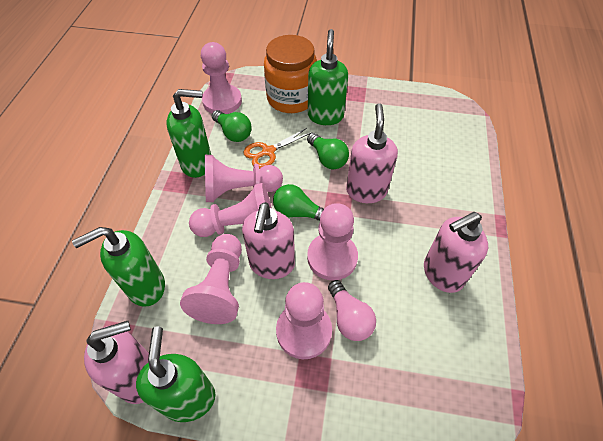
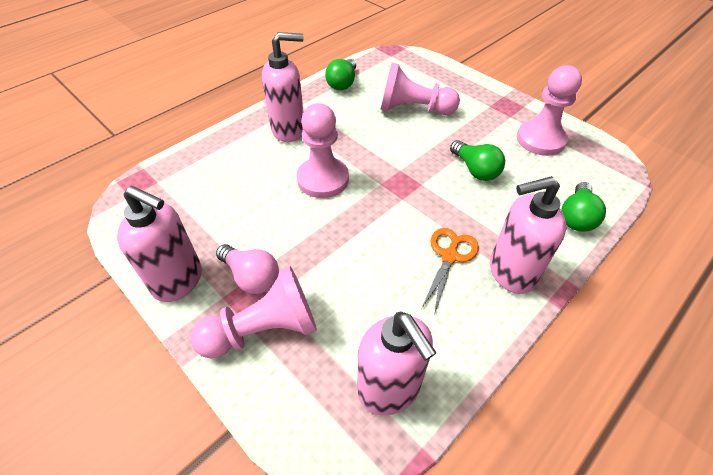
green soap dispenser: 4 -> 0
orange jar: 1 -> 0
pink pawn: 6 -> 4

